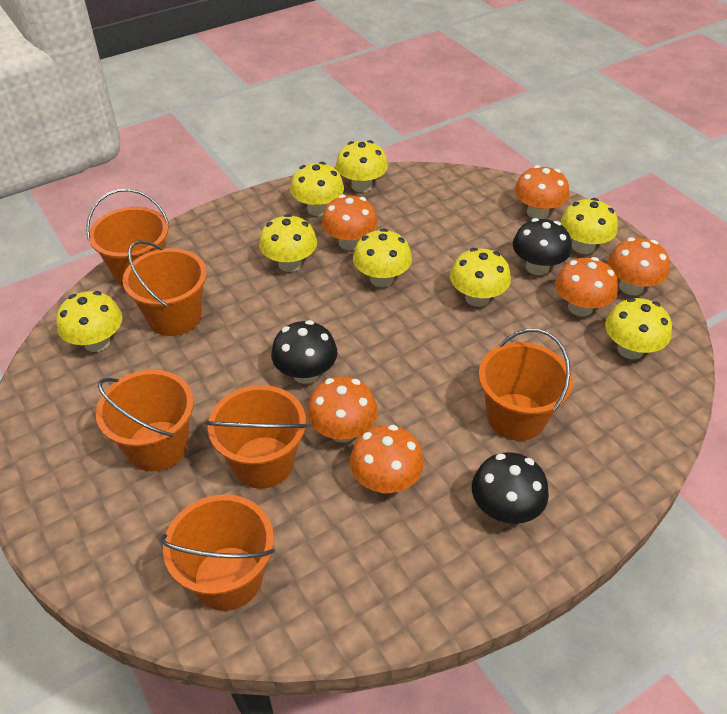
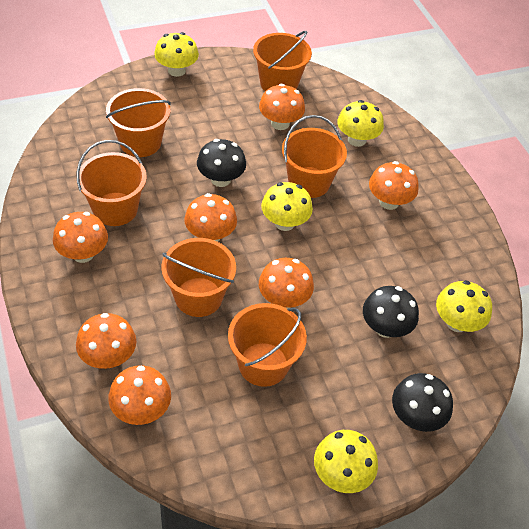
orange mushroom: 6 -> 7
yellow mushroom: 8 -> 5

